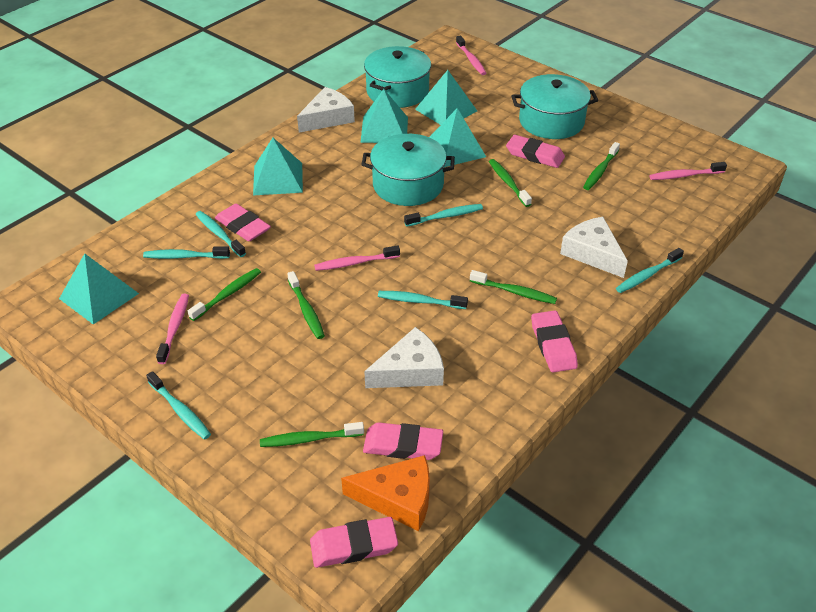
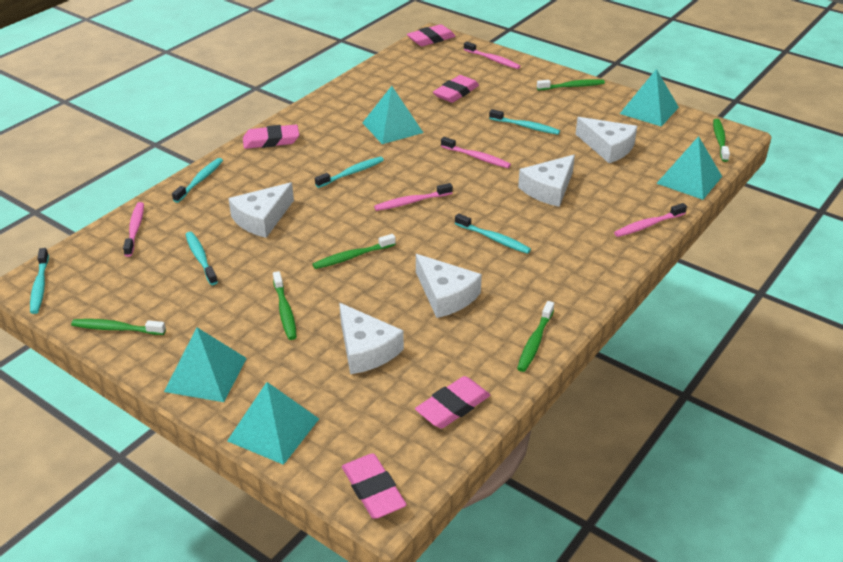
orange cheese: 1 -> 0
pink toothbrush: 4 -> 5
turquoise pot: 3 -> 0
white cheese: 3 -> 5

